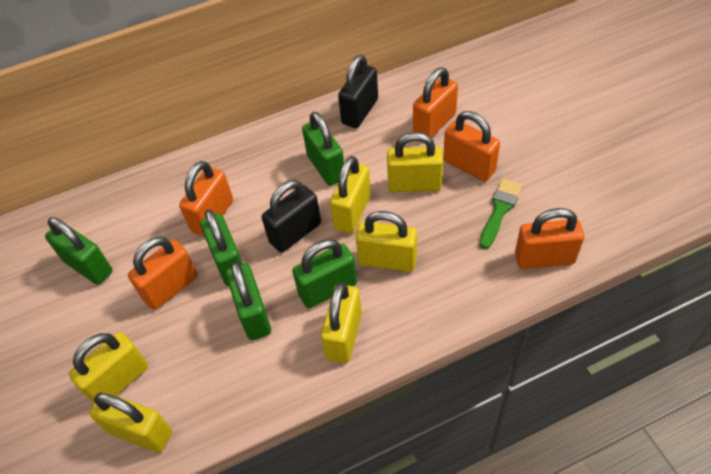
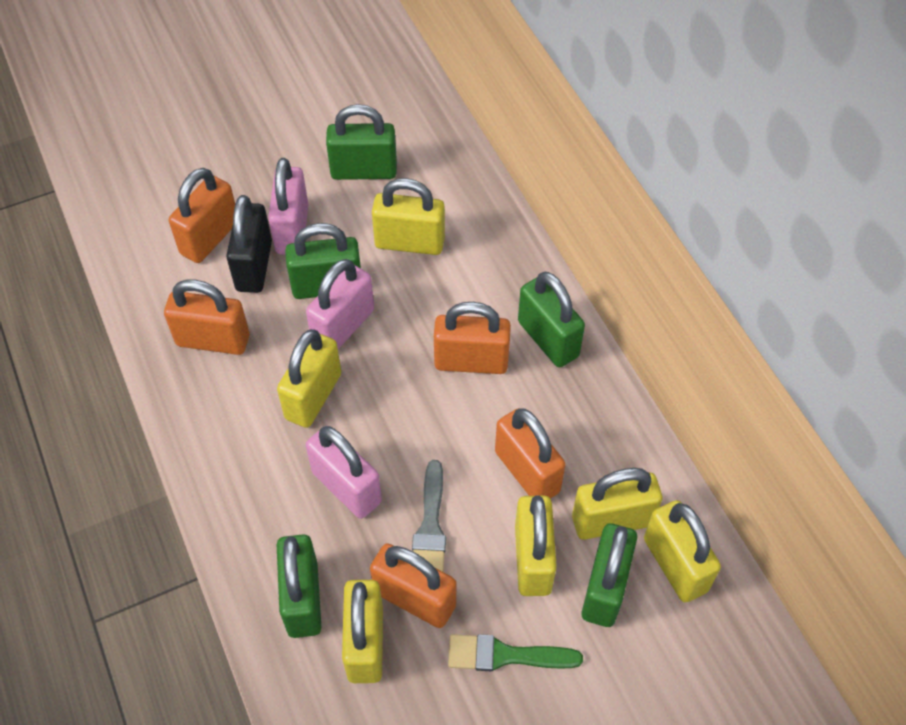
black padlock: 2 -> 1
grey brush: 0 -> 1
pink padlock: 0 -> 3

